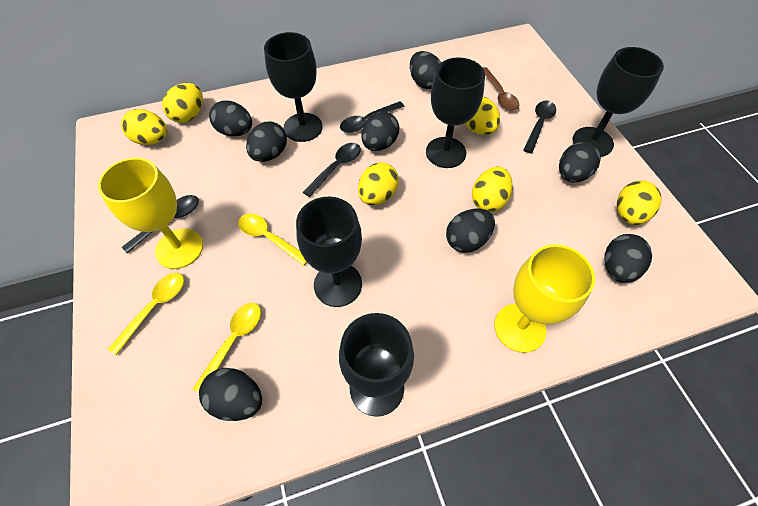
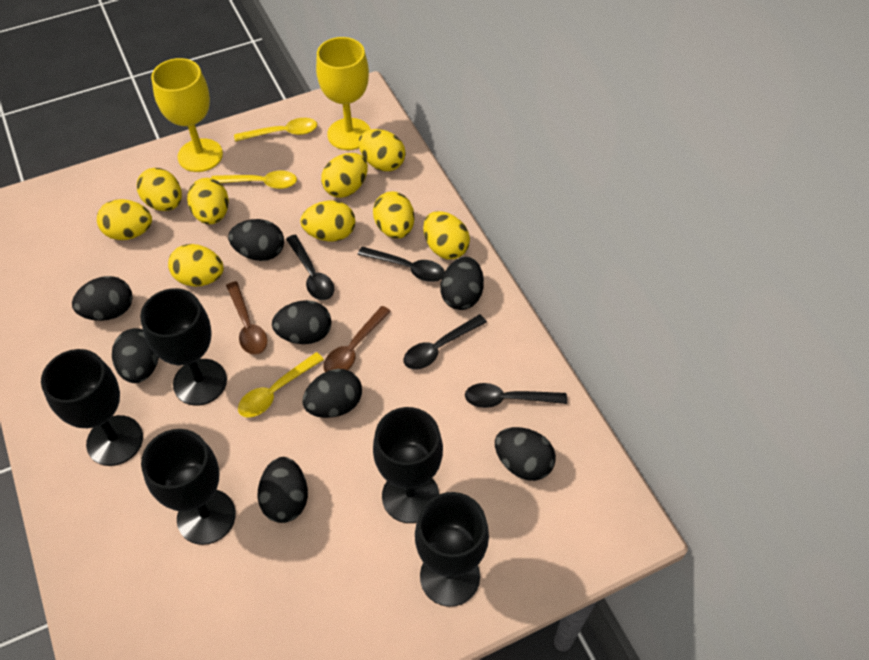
brown spoon: 1 -> 2
yellow egg: 6 -> 9

